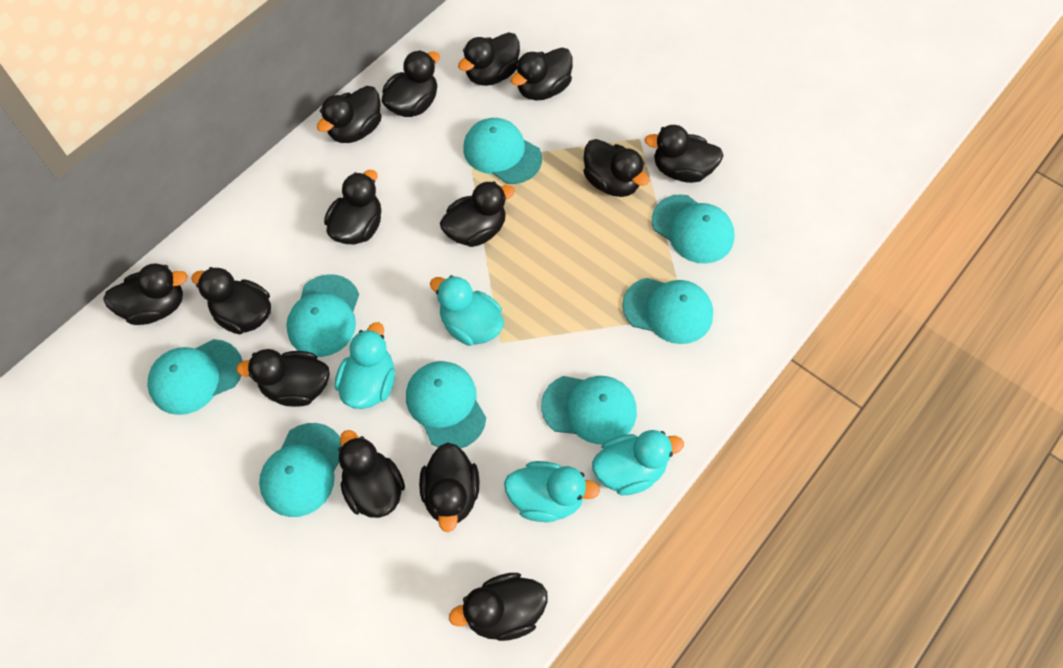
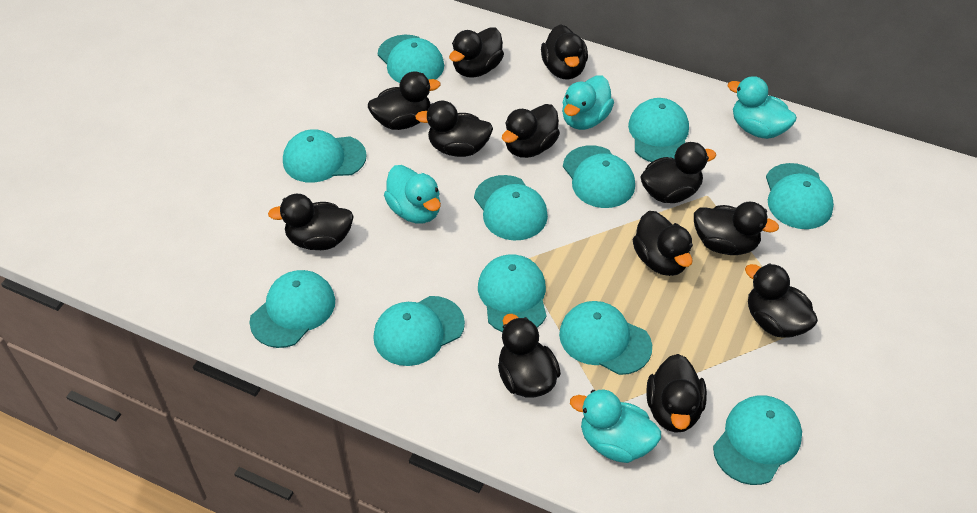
black duck: 14 -> 12
turquoise cap: 8 -> 11

